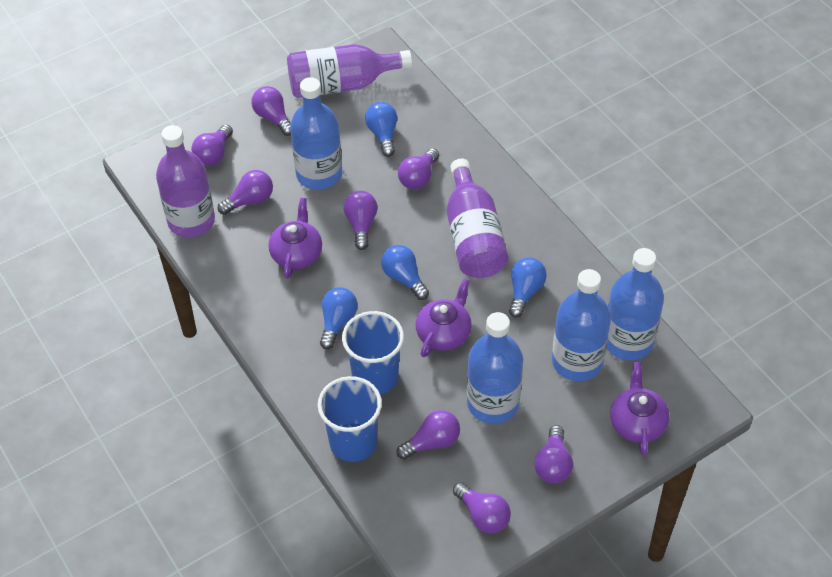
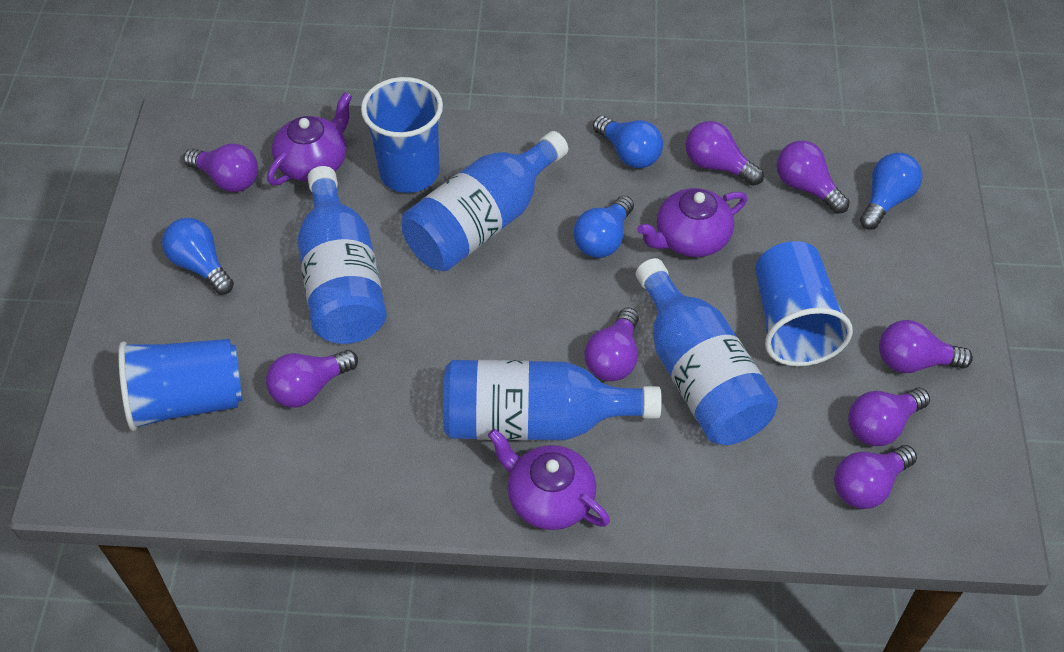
blue cup: 2 -> 3
purple bottle: 3 -> 0

